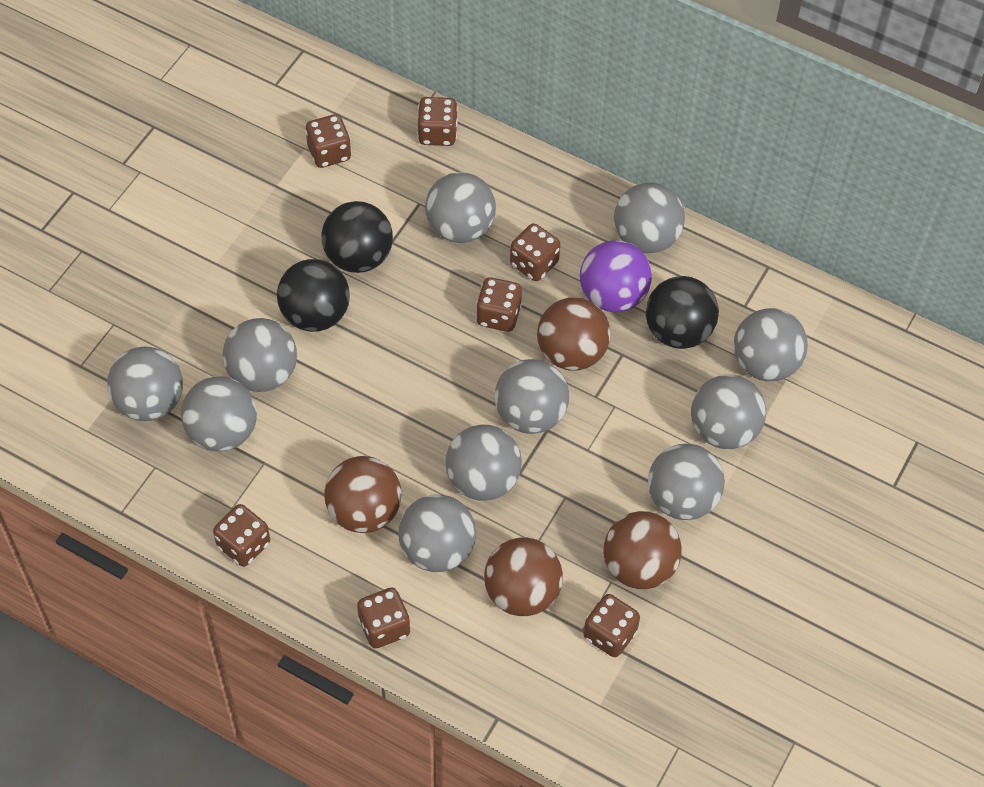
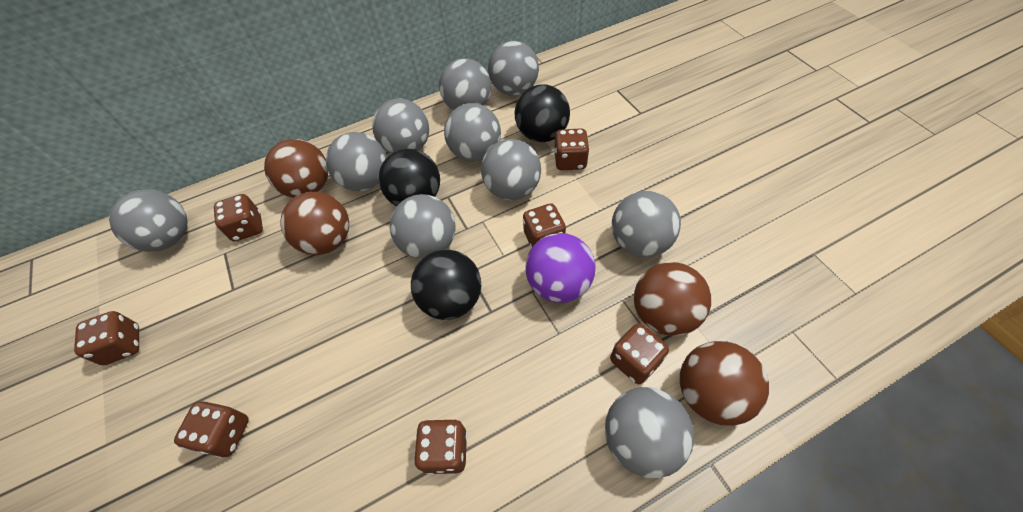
grey ball: 11 -> 10

